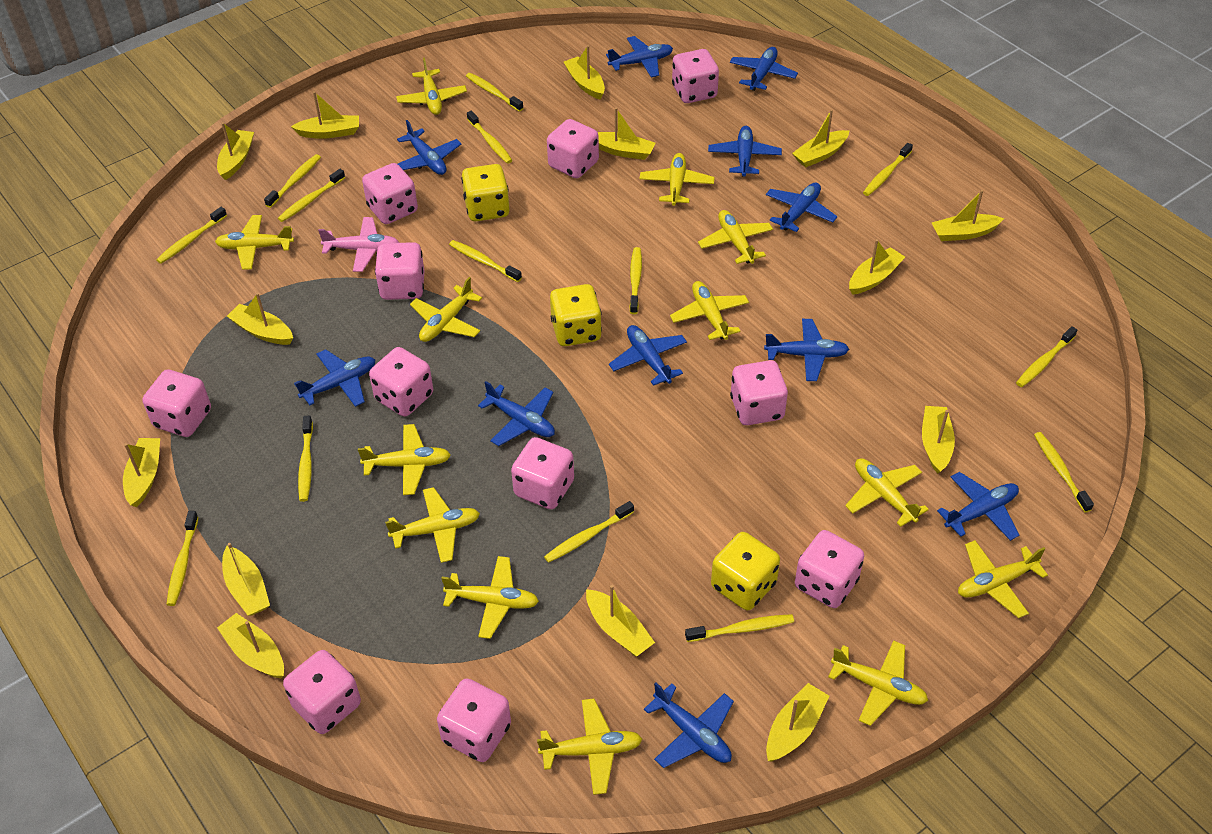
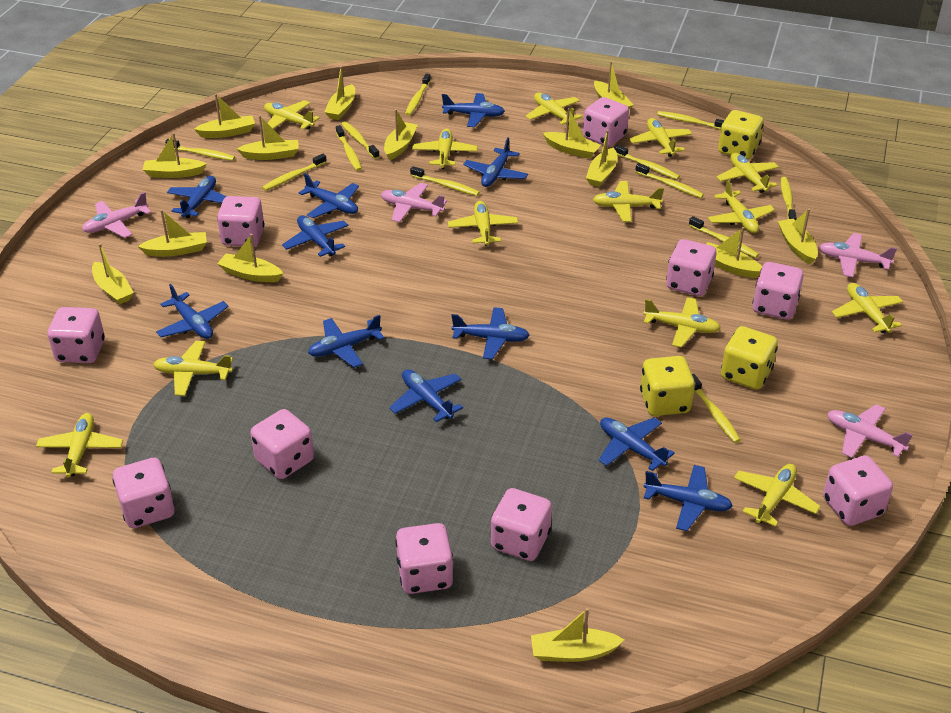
pink dice: 11 -> 10
pink plane: 1 -> 4
yellow toothbrush: 14 -> 12

